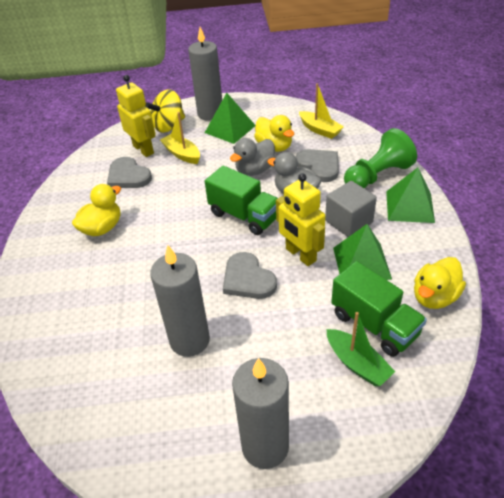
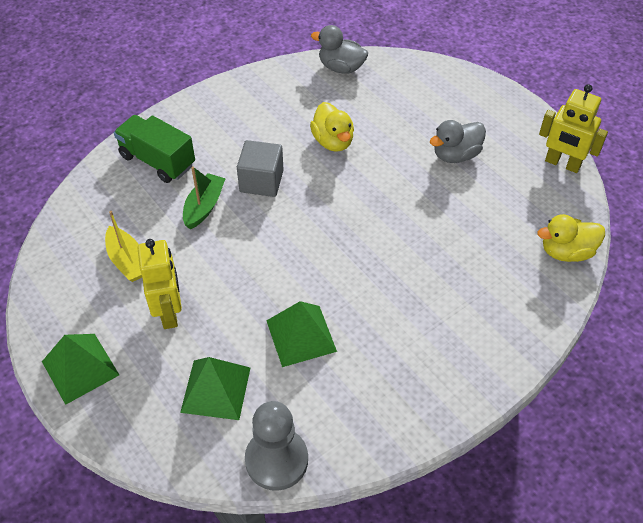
green pawn: 1 -> 0
green truck: 2 -> 1
grey candle: 3 -> 0
grey heart: 3 -> 0
grey pawn: 0 -> 1
yellow boat: 2 -> 1
yellow duck: 3 -> 2
yellow spinning top: 1 -> 0

